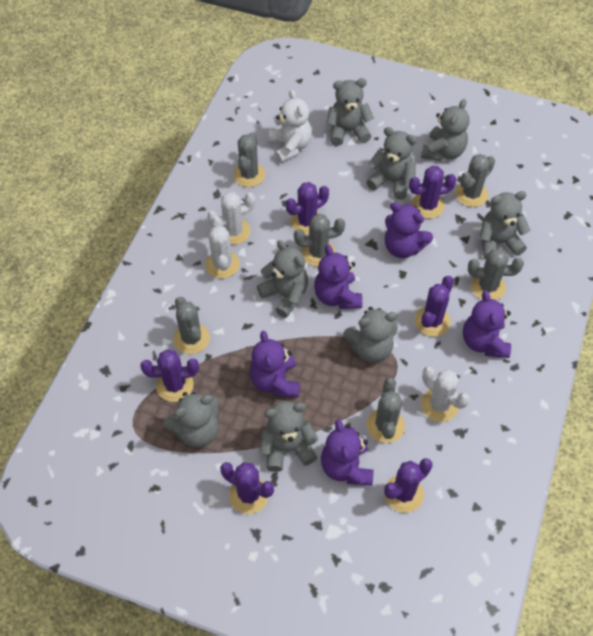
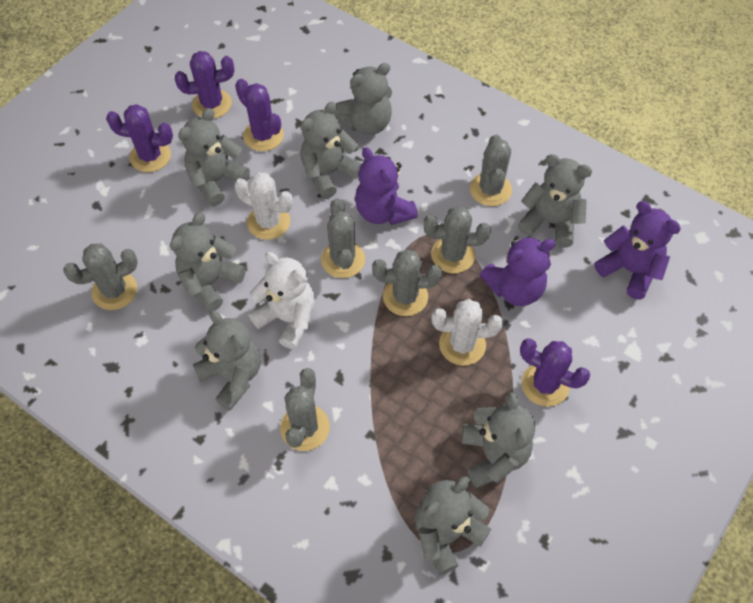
purple cactus: 6 -> 4
purple teddy bear: 5 -> 3
white cactus: 3 -> 2

